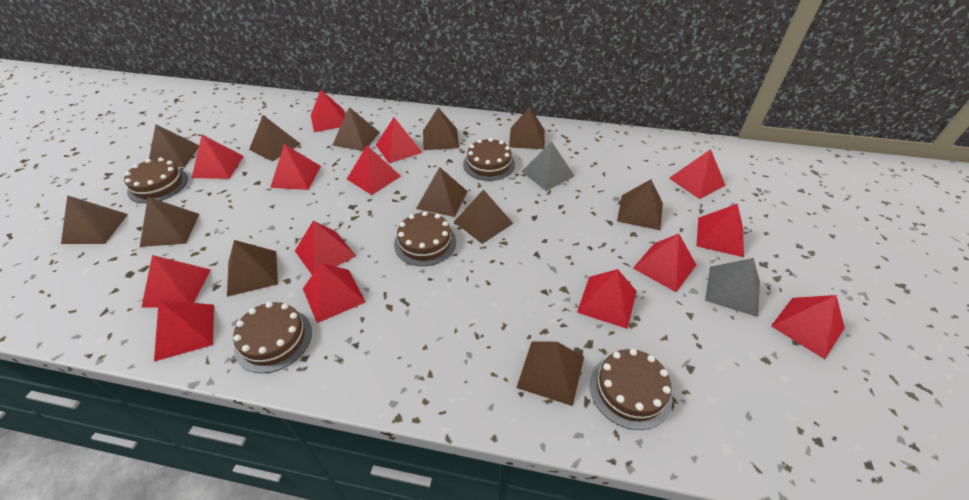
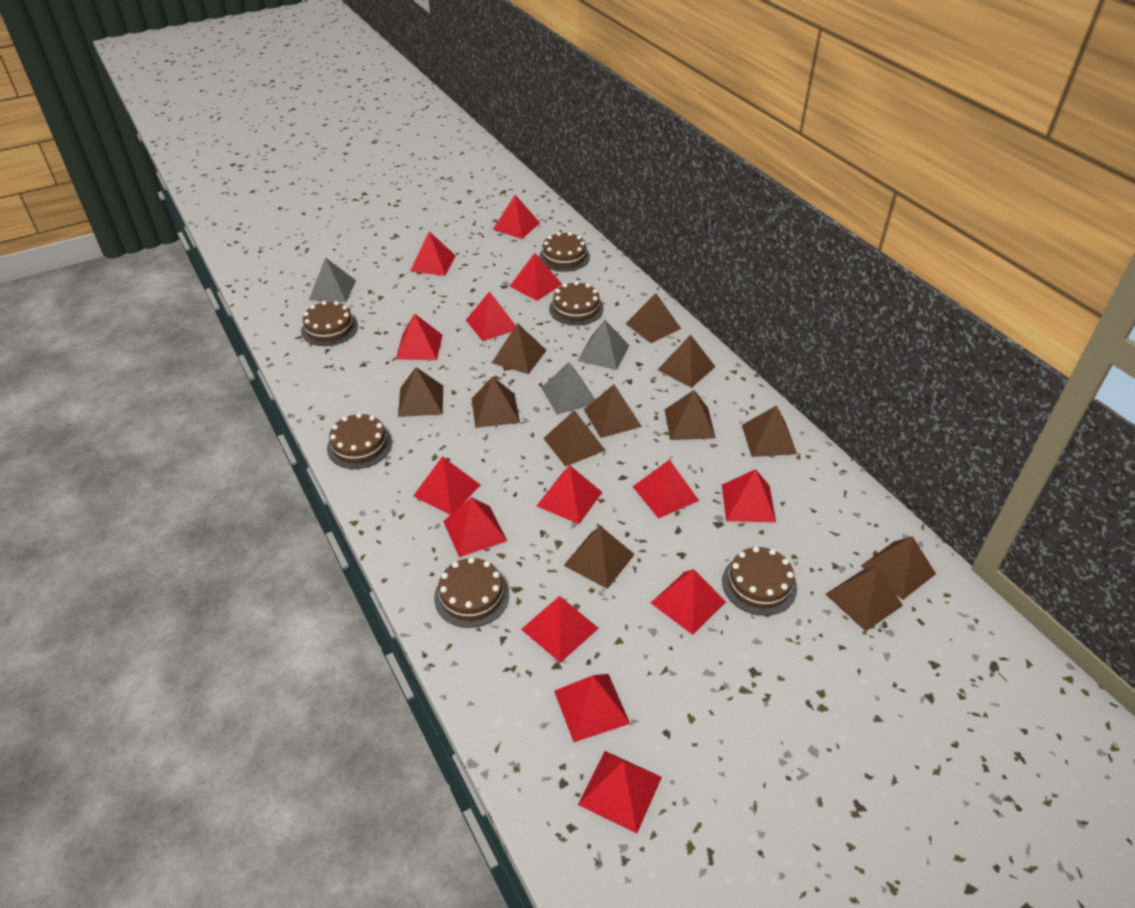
brown cake: 5 -> 6
grey pyramid: 2 -> 3

